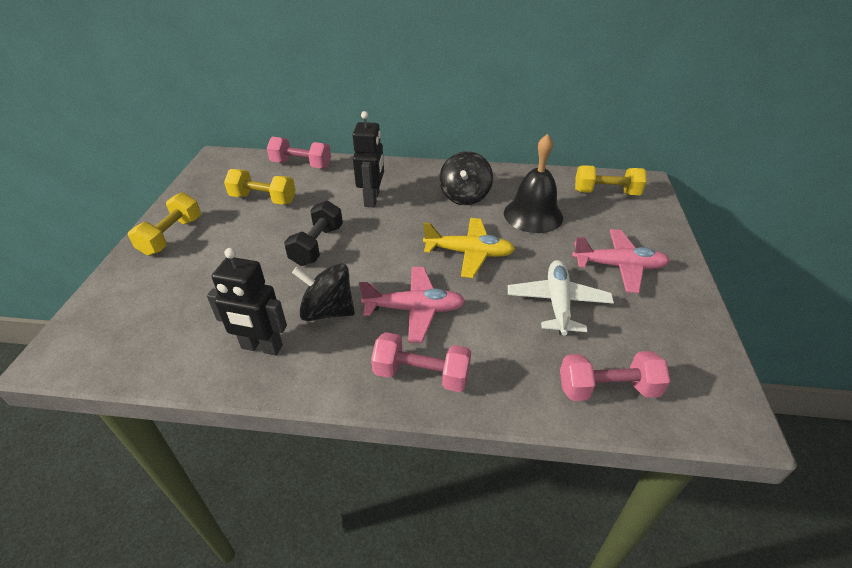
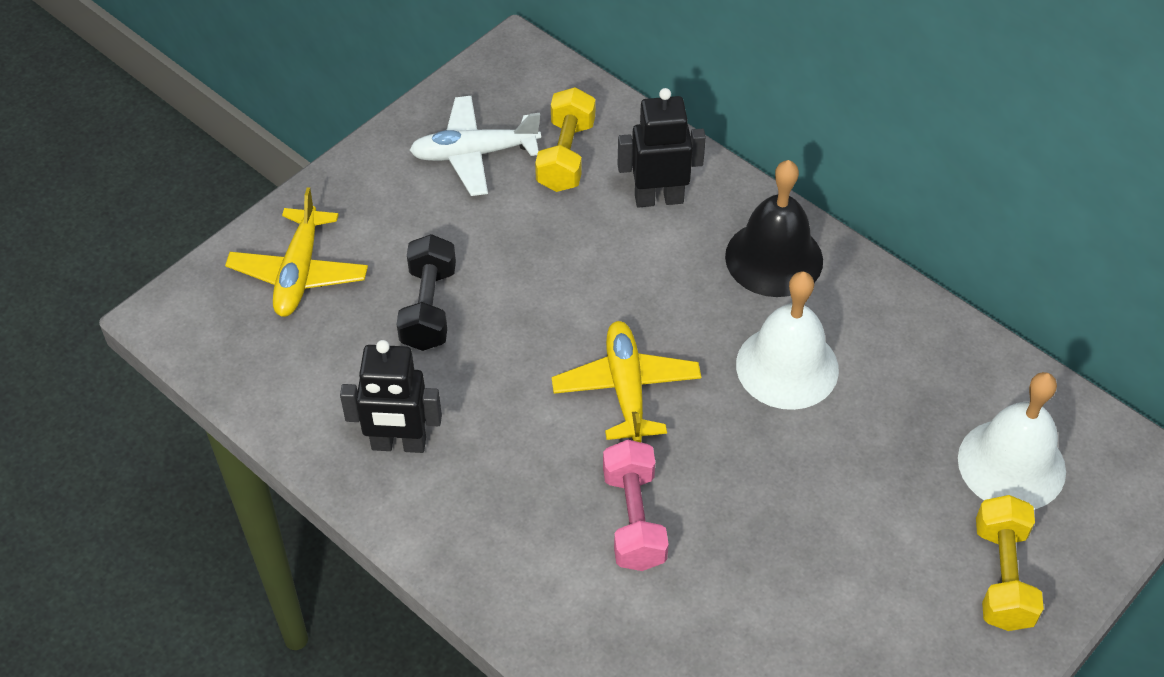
black spinning top: 2 -> 0
pink dumbbell: 3 -> 1
pink plane: 2 -> 0
white bell: 0 -> 2
yellow dumbbell: 3 -> 2
yellow plane: 1 -> 2

